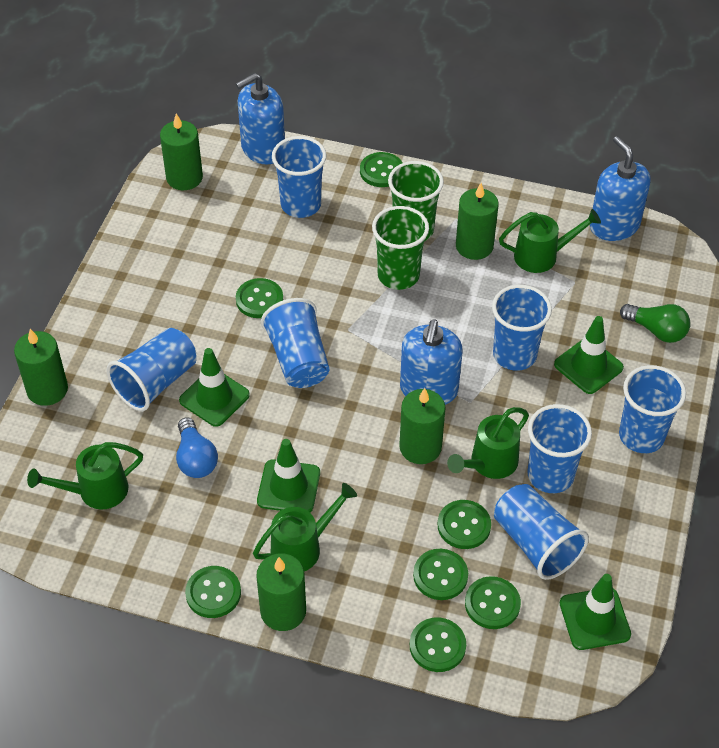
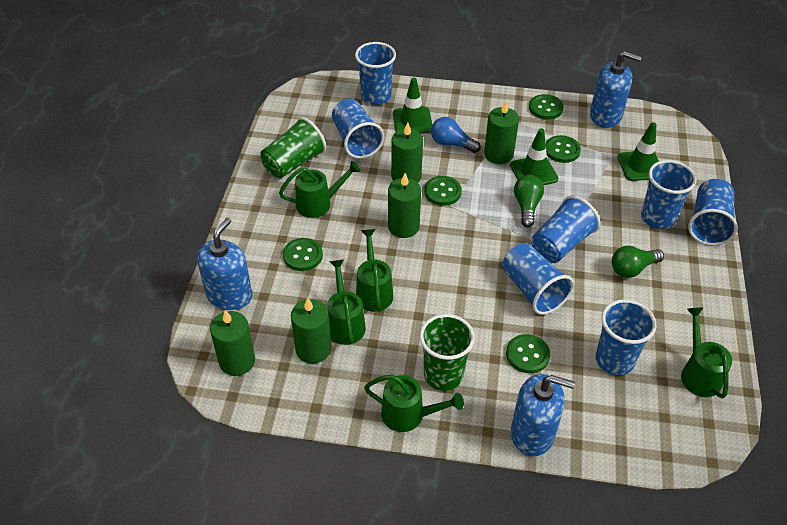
green button: 7 -> 5
green light bulb: 1 -> 2
green traffic cone: 4 -> 3
green watering can: 4 -> 5

